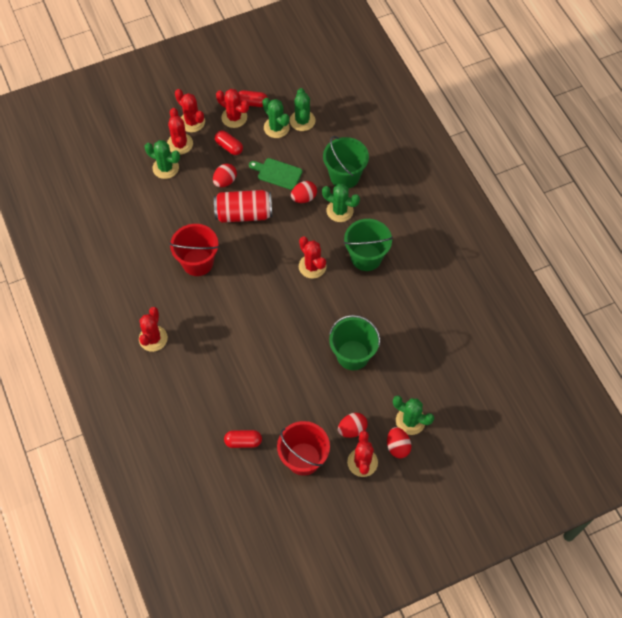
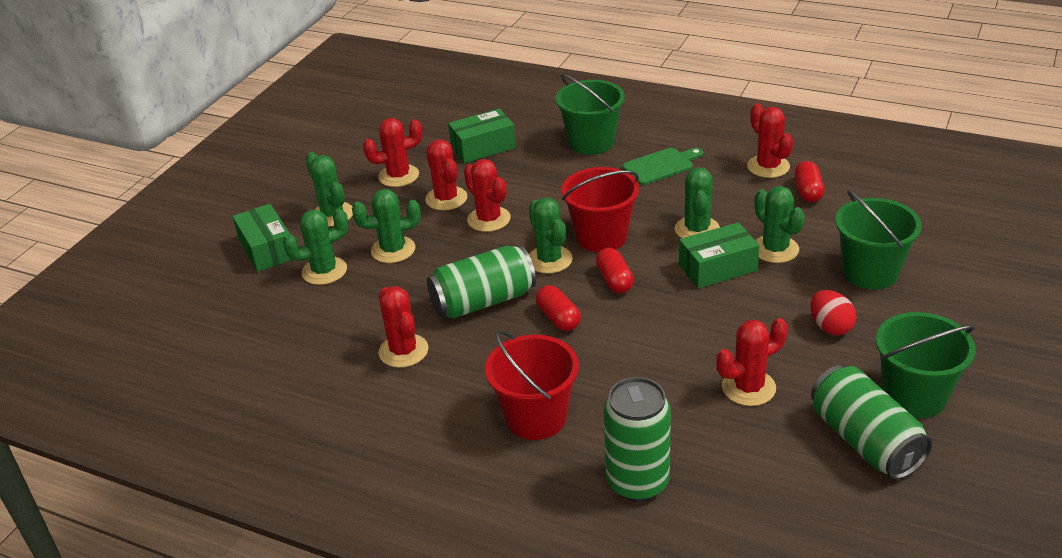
green box: 0 -> 3
green cactus: 5 -> 6
green can: 0 -> 3
red can: 1 -> 0
red egg: 4 -> 1

